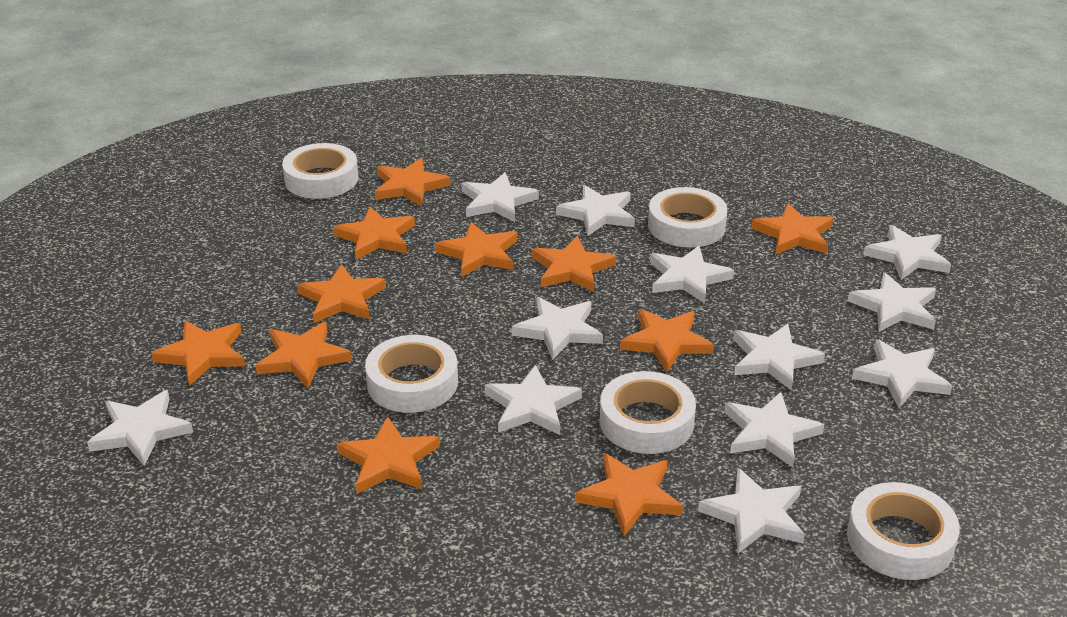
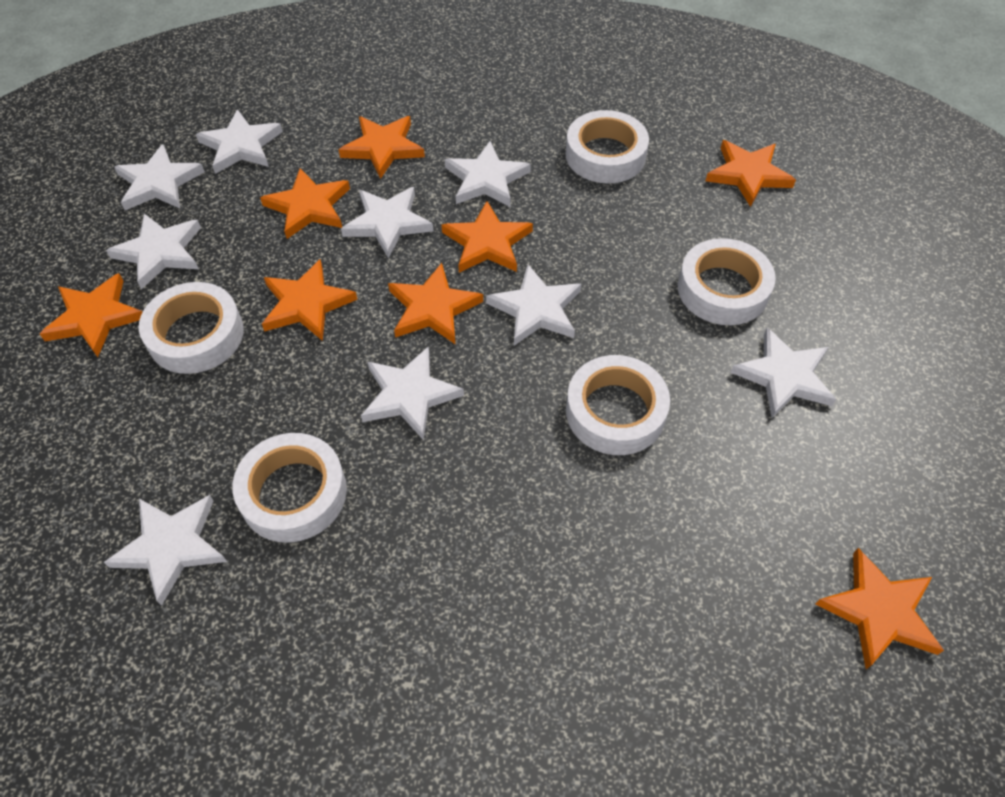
orange star: 11 -> 8
white star: 12 -> 9

